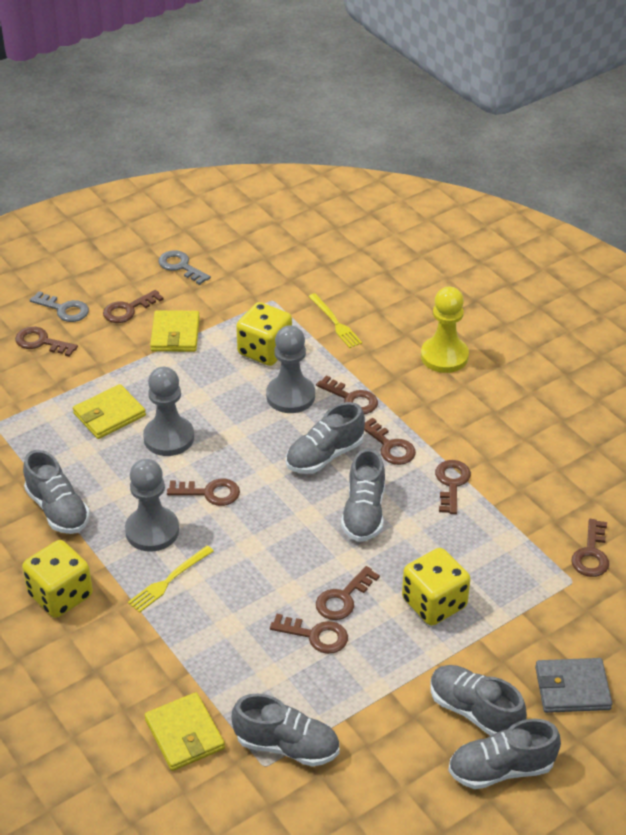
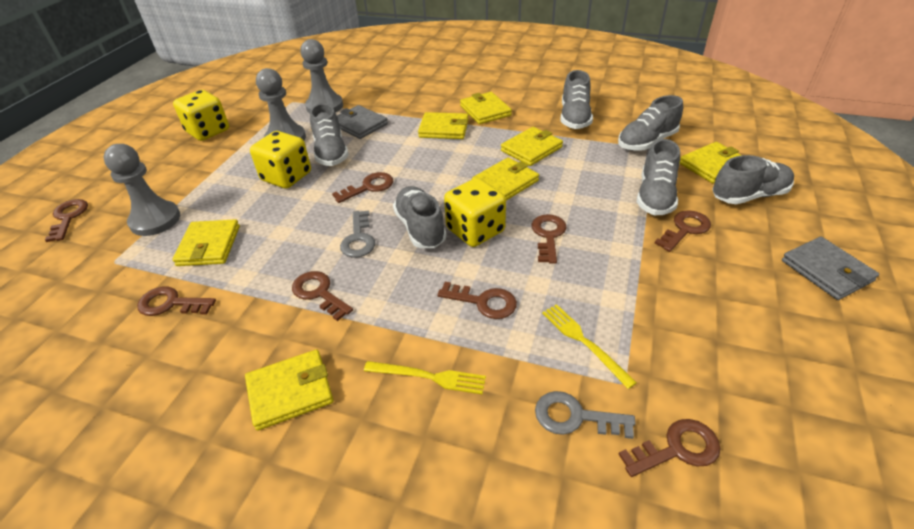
brown key: 9 -> 8
grey wallet: 1 -> 2
yellow pawn: 1 -> 0
yellow wallet: 3 -> 7

